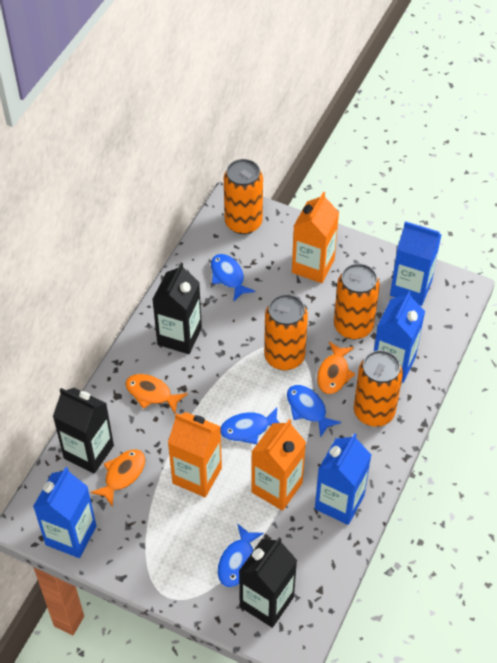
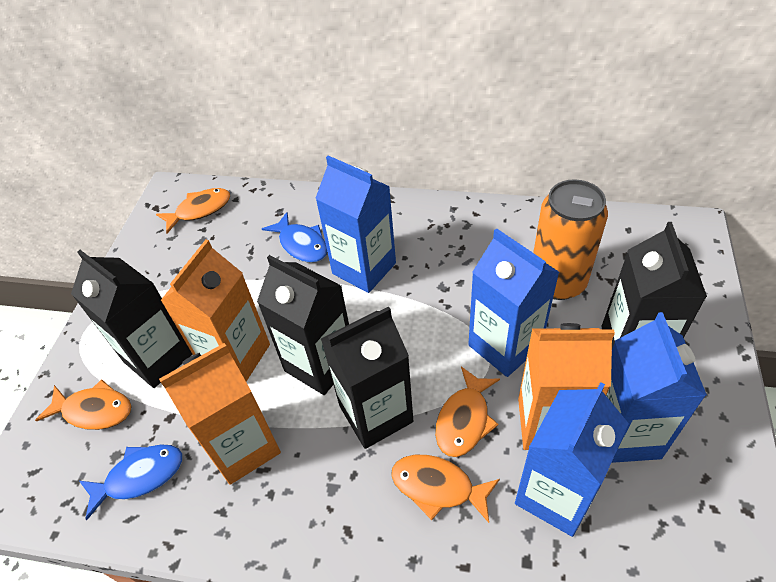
black carton: 3 -> 4
blue fish: 4 -> 2
orange can: 4 -> 1
orange fish: 3 -> 4

